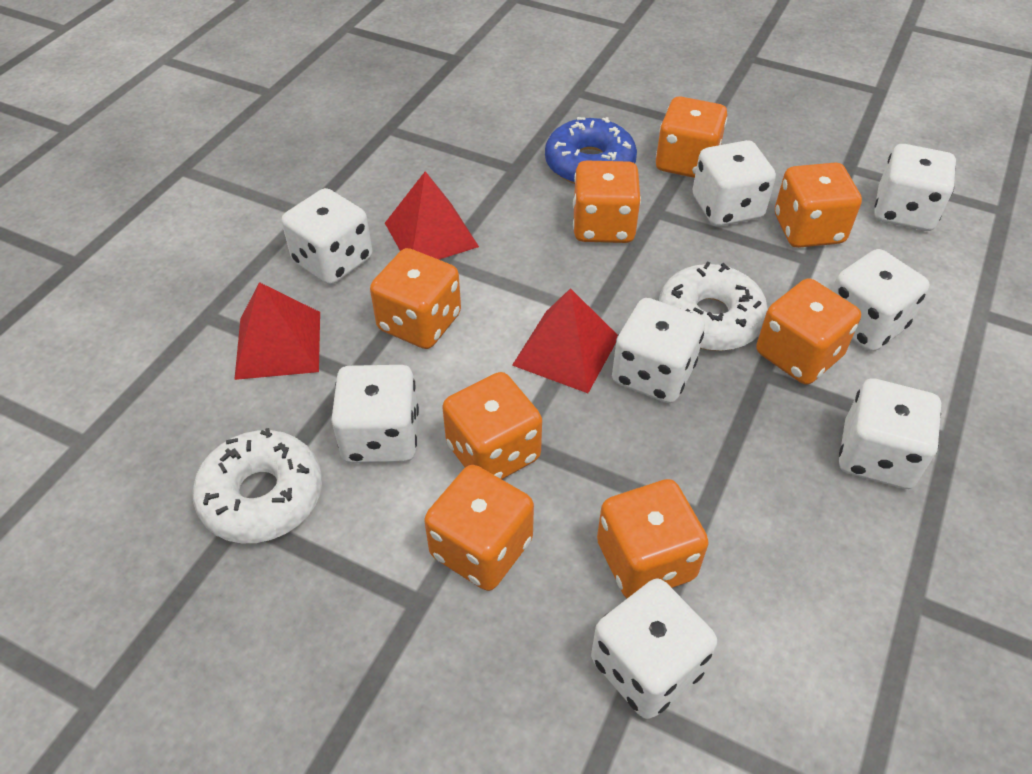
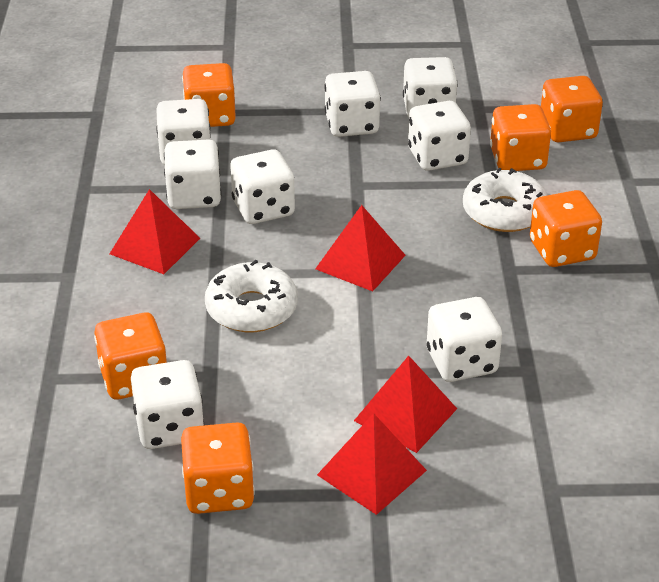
blue donut: 1 -> 0
orange dice: 8 -> 6
red pyramid: 3 -> 4

